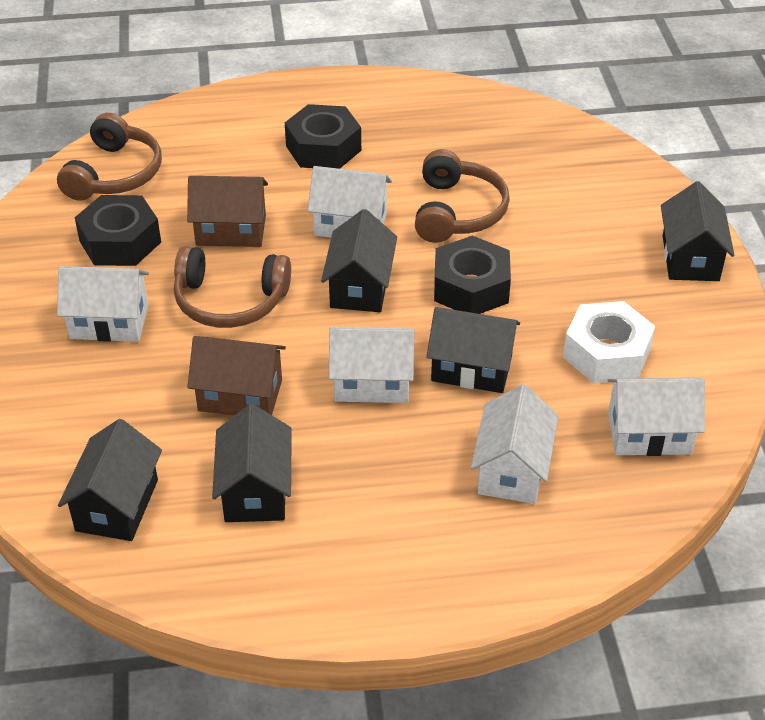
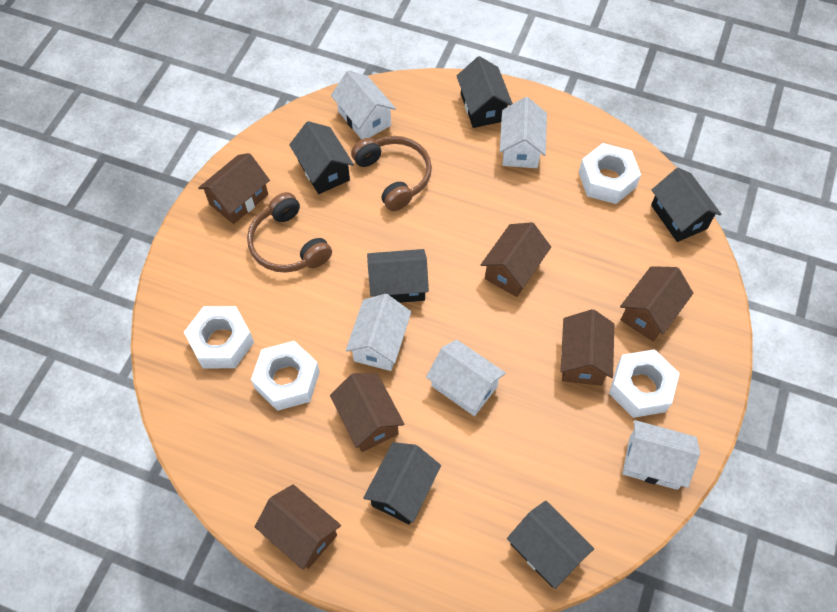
black house: 5 -> 6
black nut: 3 -> 0
brown headphones: 3 -> 2
brown house: 2 -> 6
white nut: 1 -> 4

